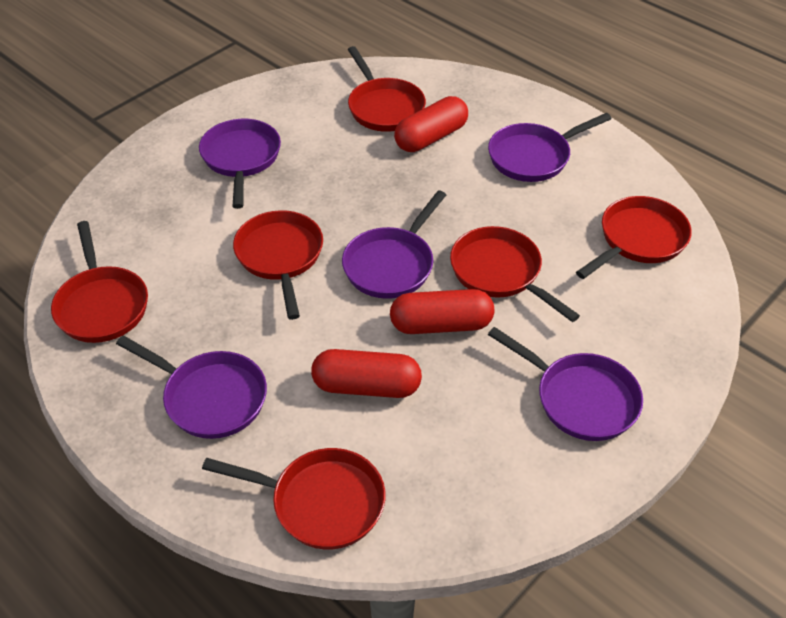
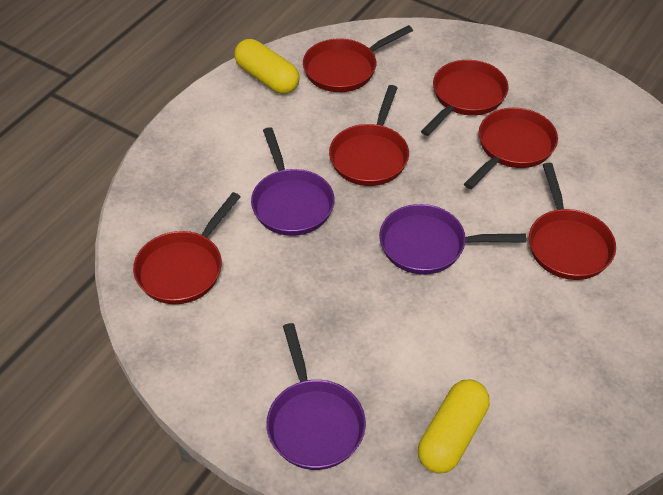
purple pan: 5 -> 3
red capsule: 3 -> 0
yellow capsule: 0 -> 2

